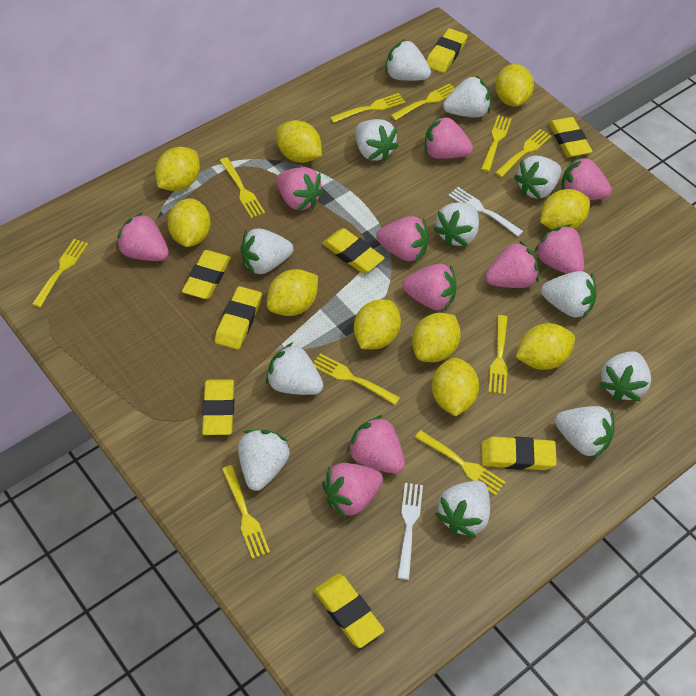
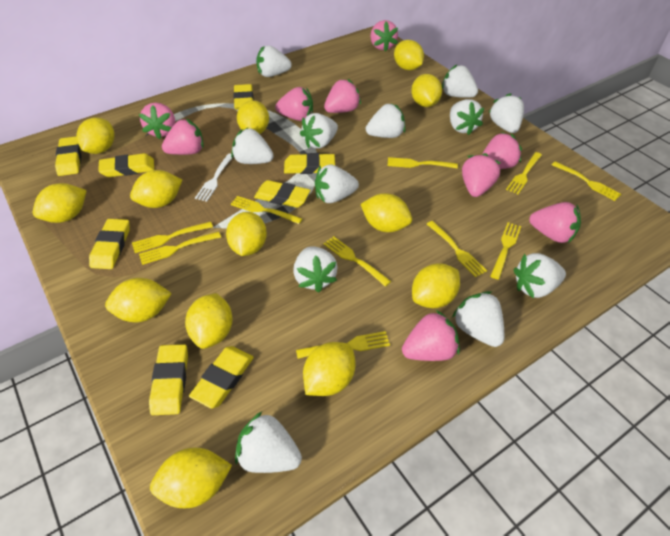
pink strawberry: 10 -> 9
white fork: 2 -> 1
yellow lemon: 10 -> 13

